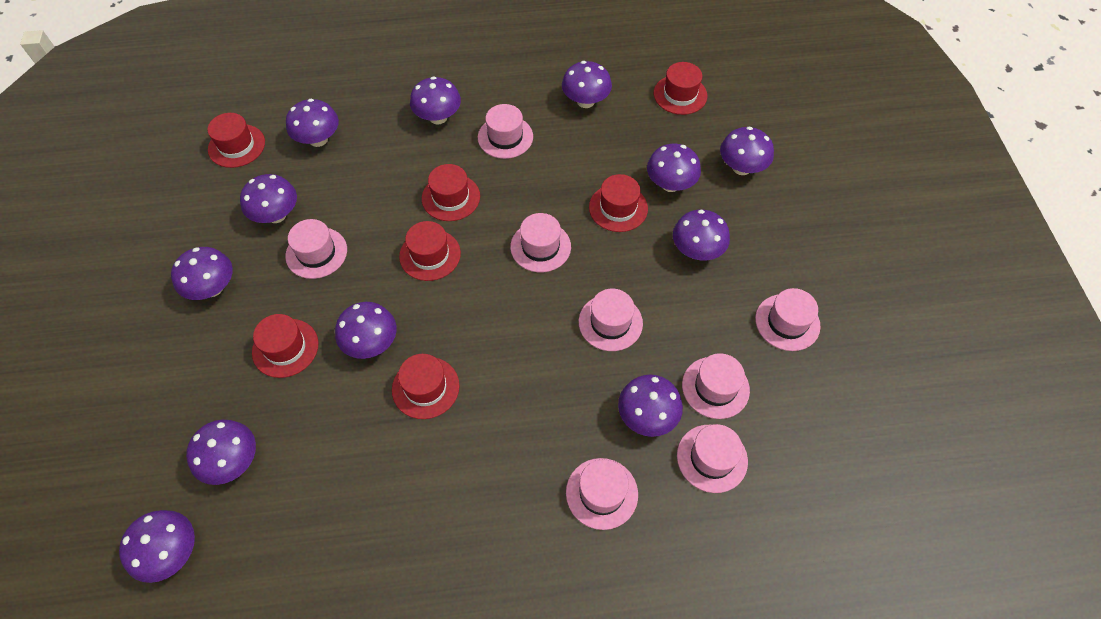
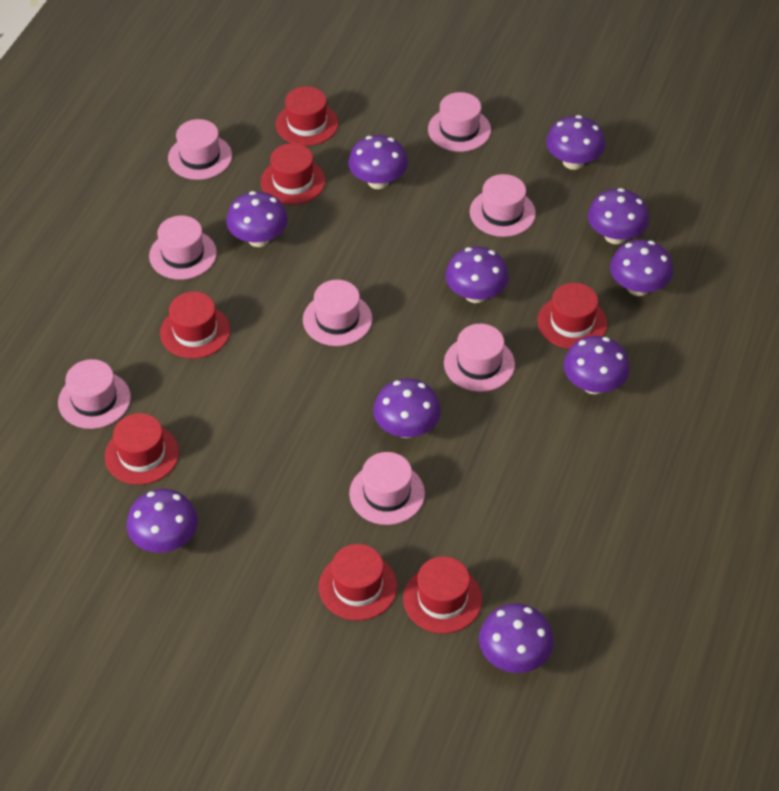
purple mushroom: 12 -> 10

